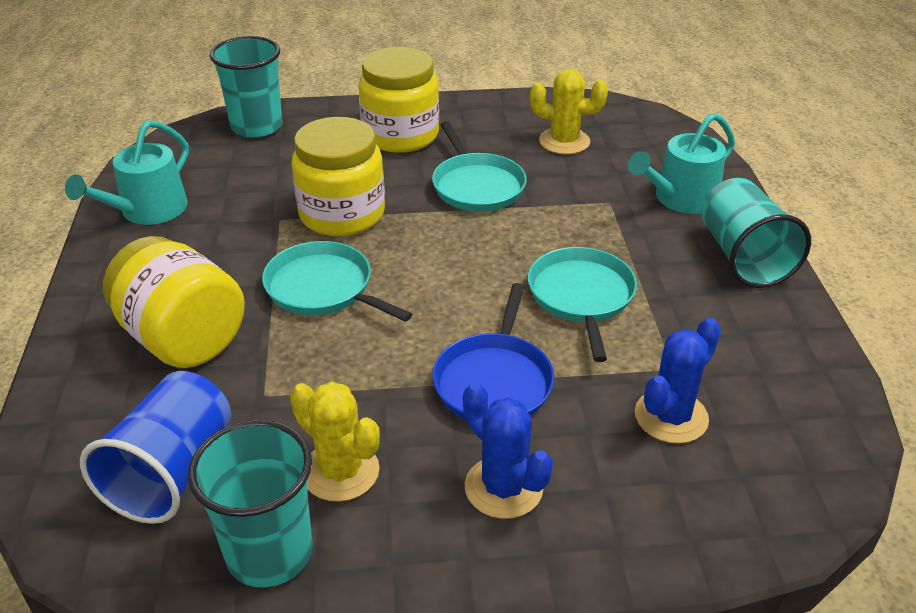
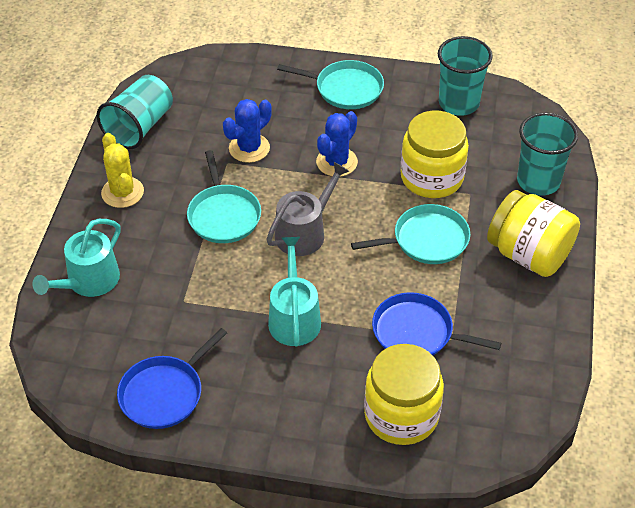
blue cup: 1 -> 0
blue pan: 1 -> 2
grey watering can: 0 -> 1
yellow cactus: 2 -> 1

